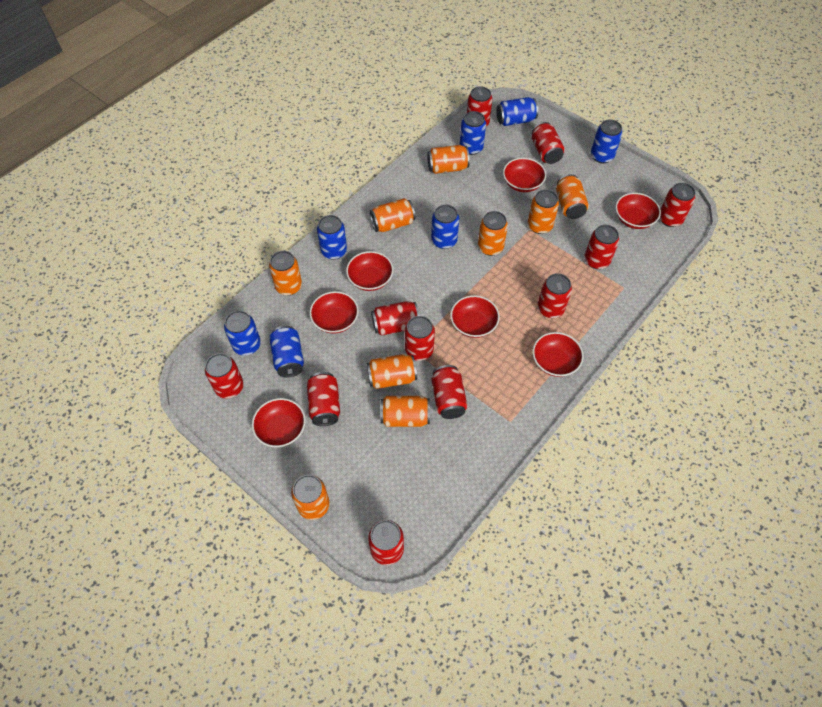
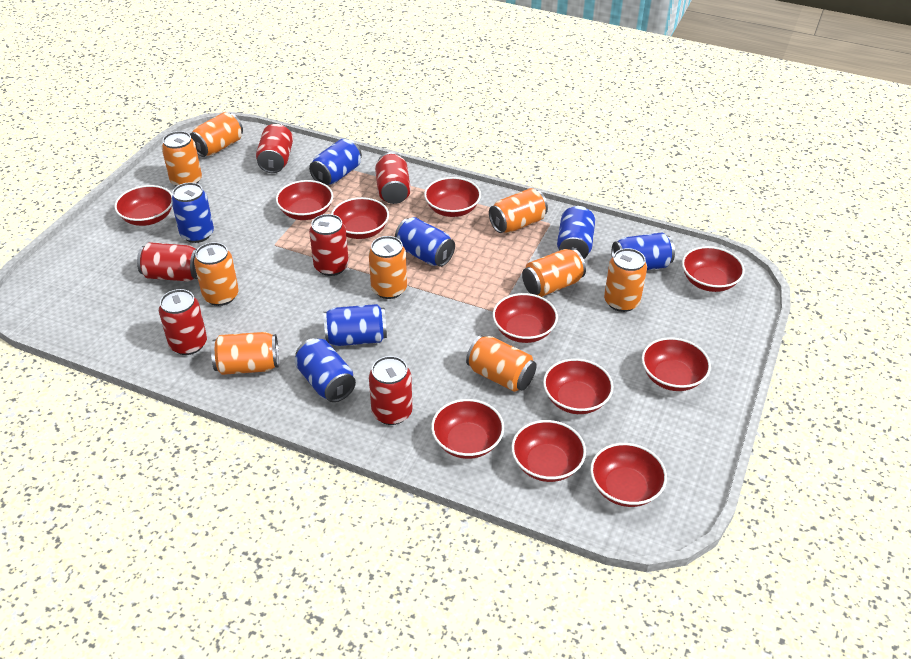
red bowl: 7 -> 11
red can: 11 -> 6

